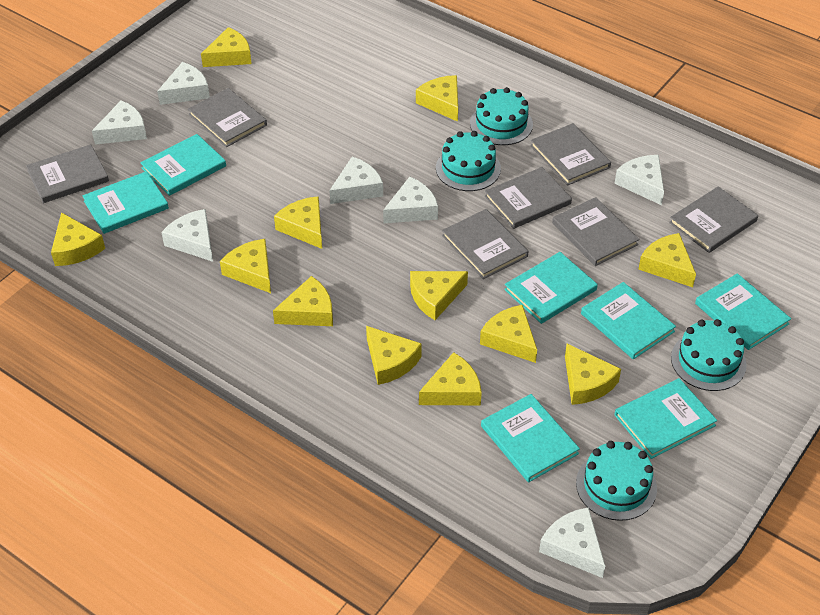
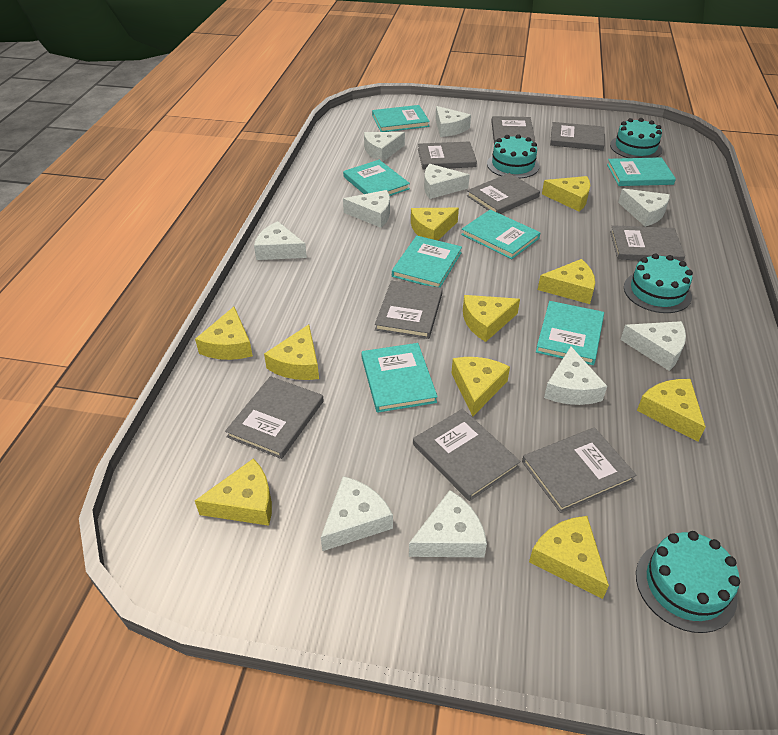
grey book: 7 -> 9
white cheese: 7 -> 10
yellow cheese: 12 -> 10

